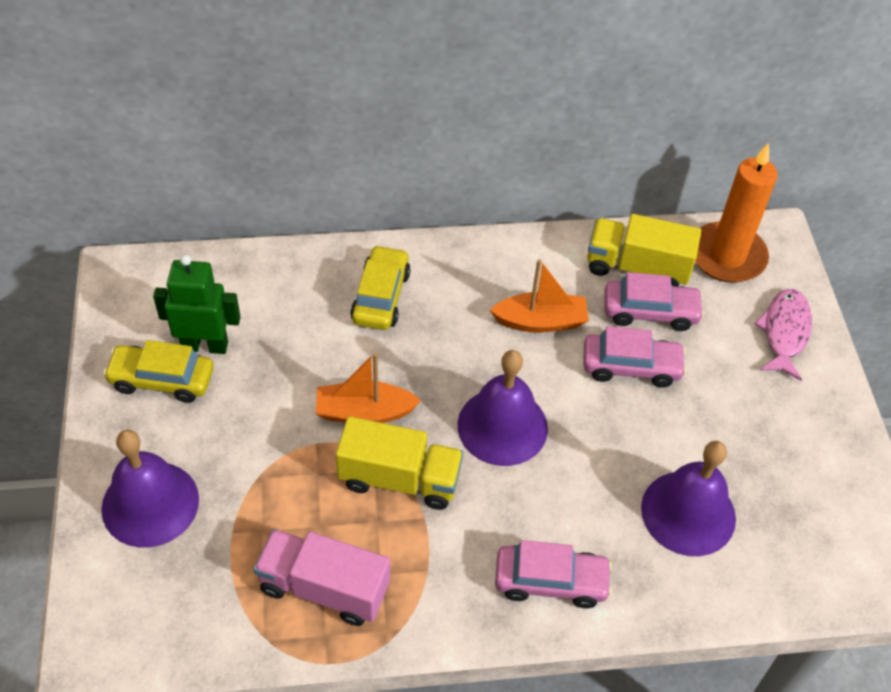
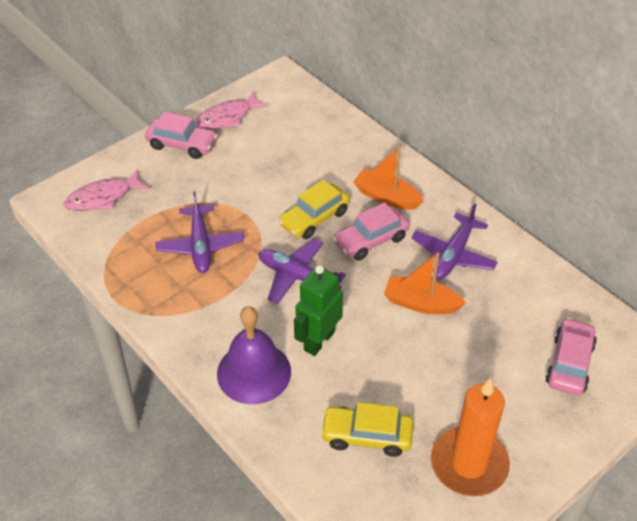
pink fish: 1 -> 2
pink truck: 1 -> 0
purple bell: 3 -> 1
purple plane: 0 -> 3
yellow truck: 2 -> 0

